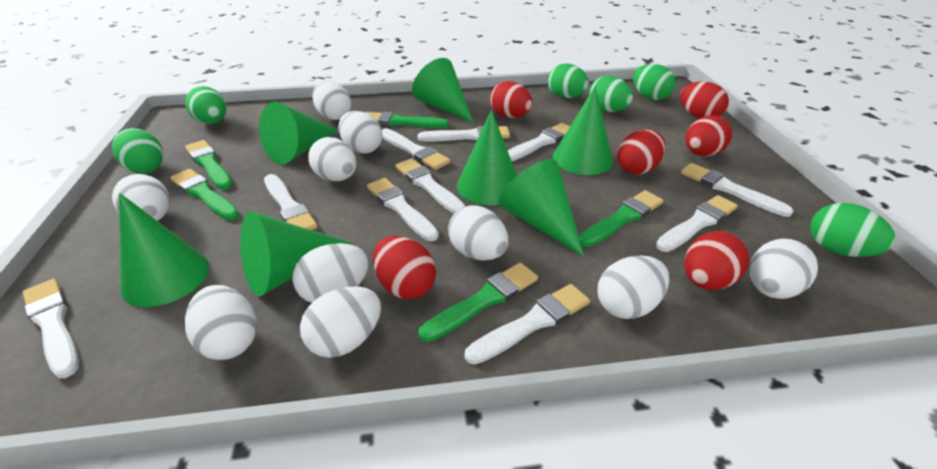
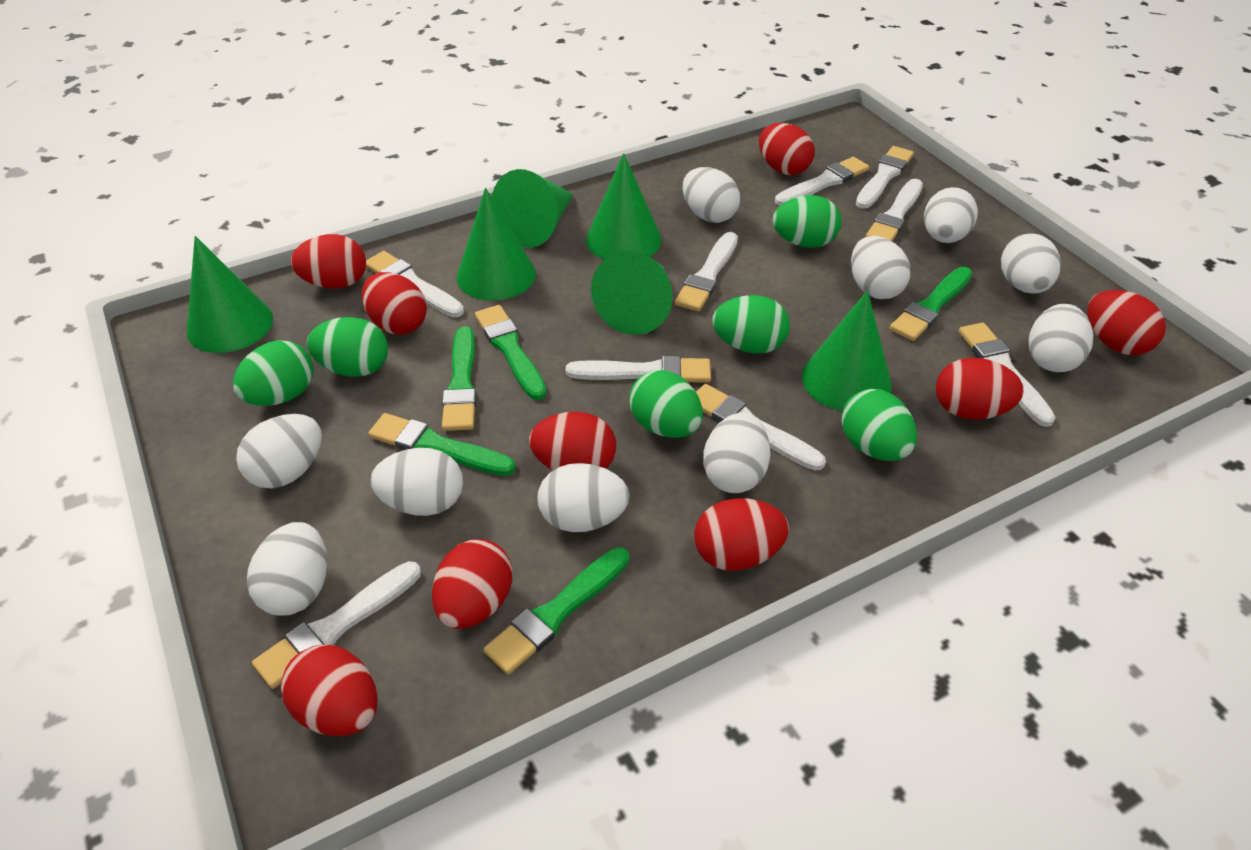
green cone: 7 -> 6
red egg: 6 -> 9
white brush: 10 -> 9

